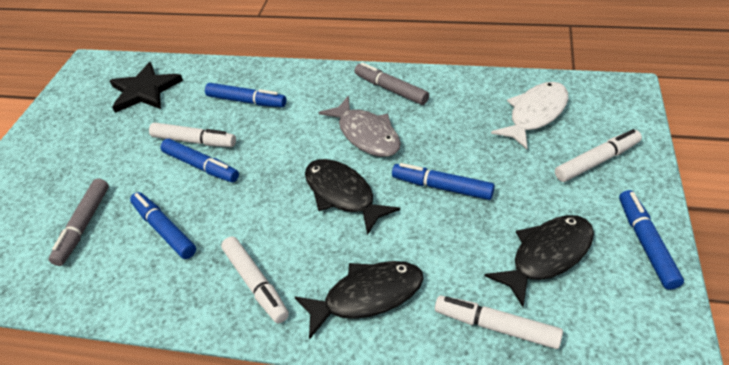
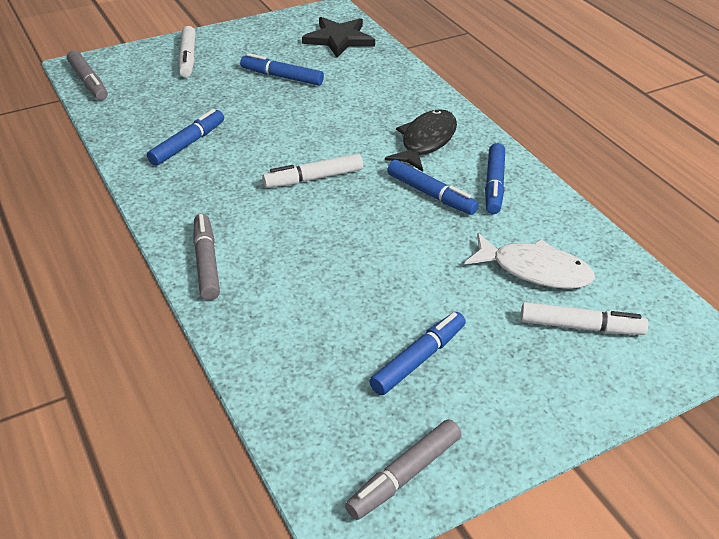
black fish: 3 -> 1
grey fish: 1 -> 0
grey marker: 2 -> 3
white marker: 4 -> 3

